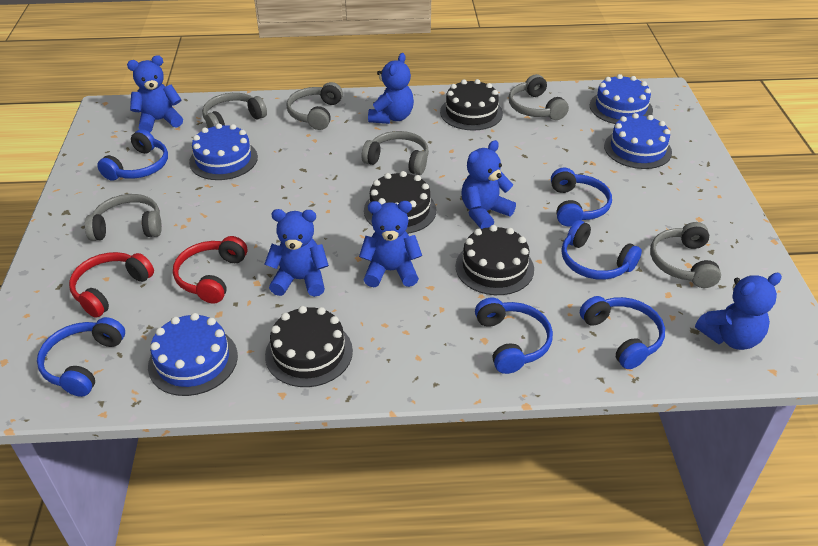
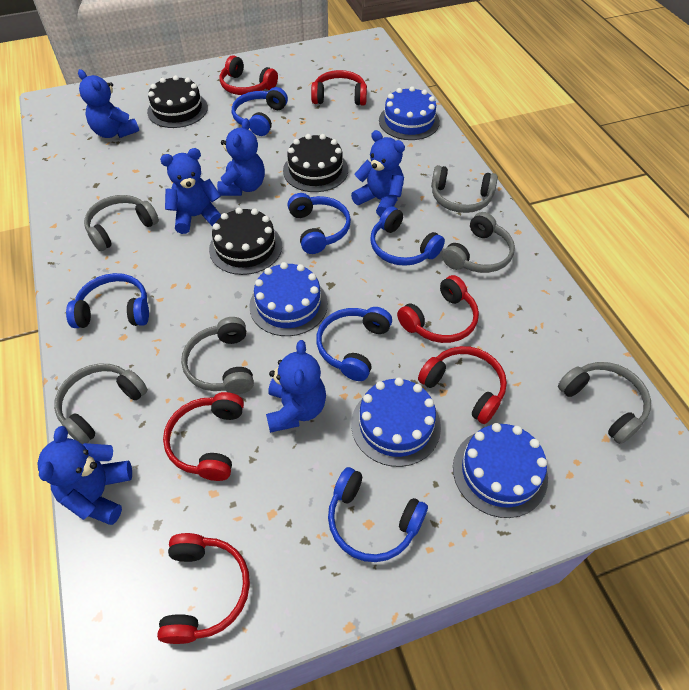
black cake: 4 -> 3
red headphones: 2 -> 6

